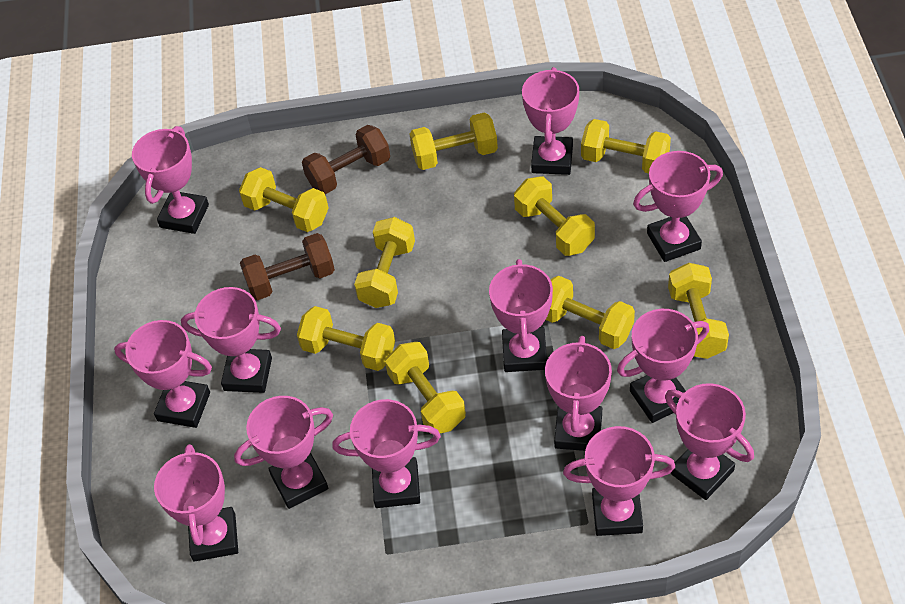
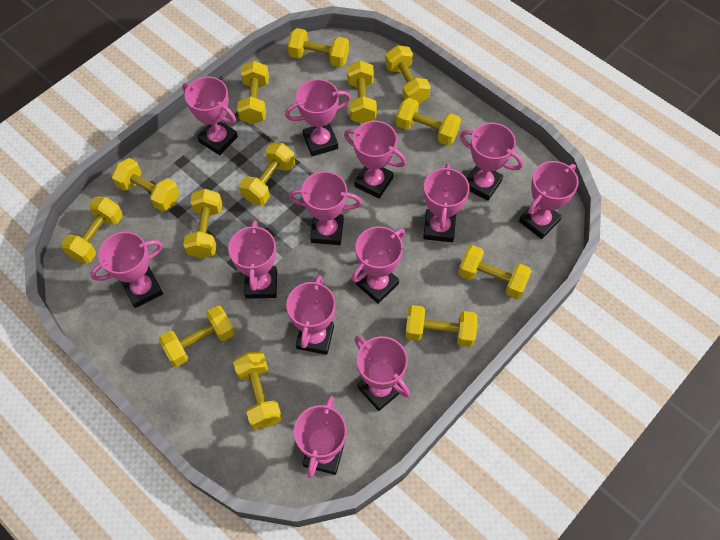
brown dumbbell: 2 -> 0
yellow dumbbell: 9 -> 13

